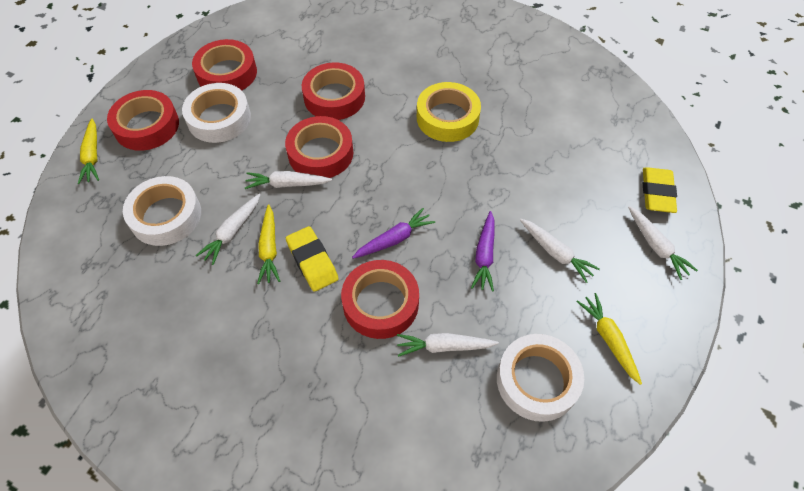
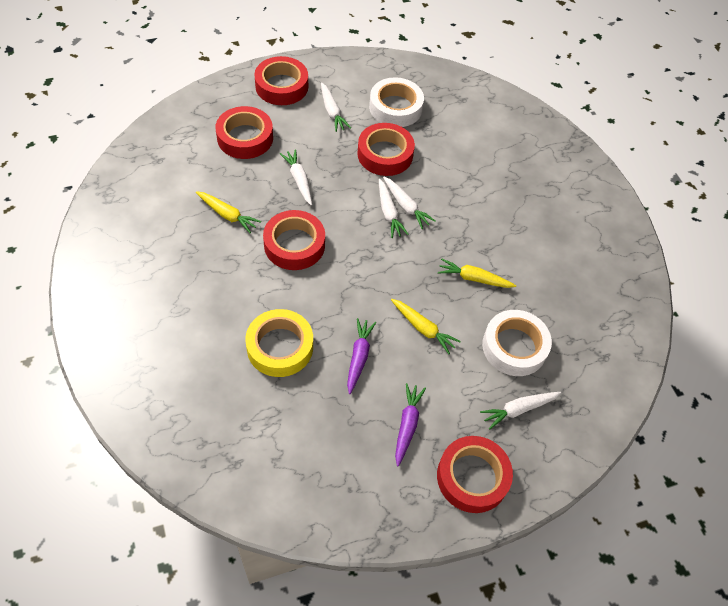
white tape: 3 -> 2
yellow eraser: 2 -> 0

